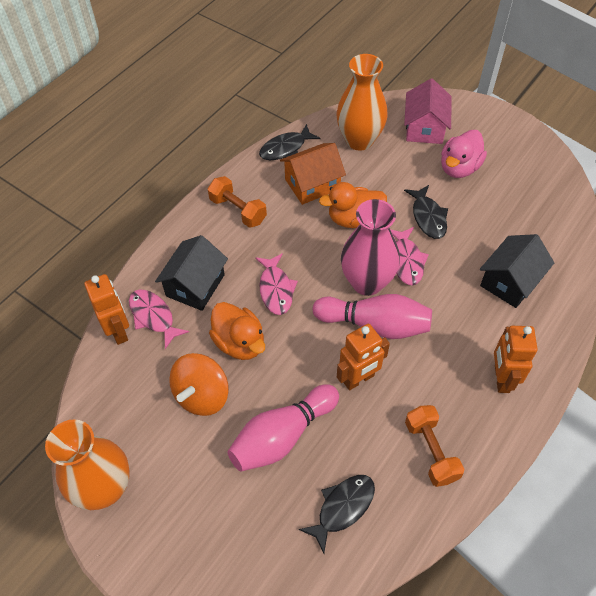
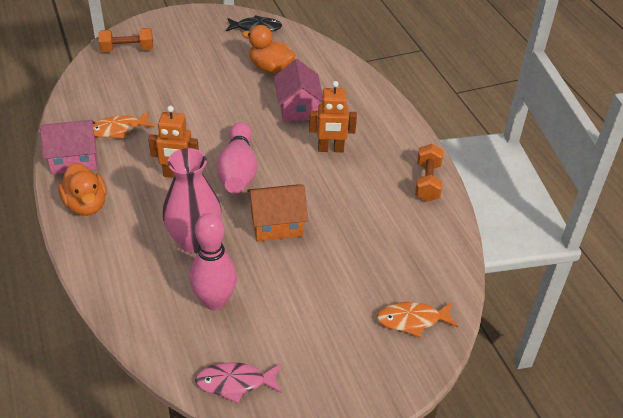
black fish: 3 -> 1
black house: 2 -> 0
orange fish: 0 -> 2
orange robot: 3 -> 2
orange spinning top: 1 -> 0
orange vase: 2 -> 0
pink duck: 1 -> 0
pink fish: 3 -> 1
pink house: 1 -> 2

